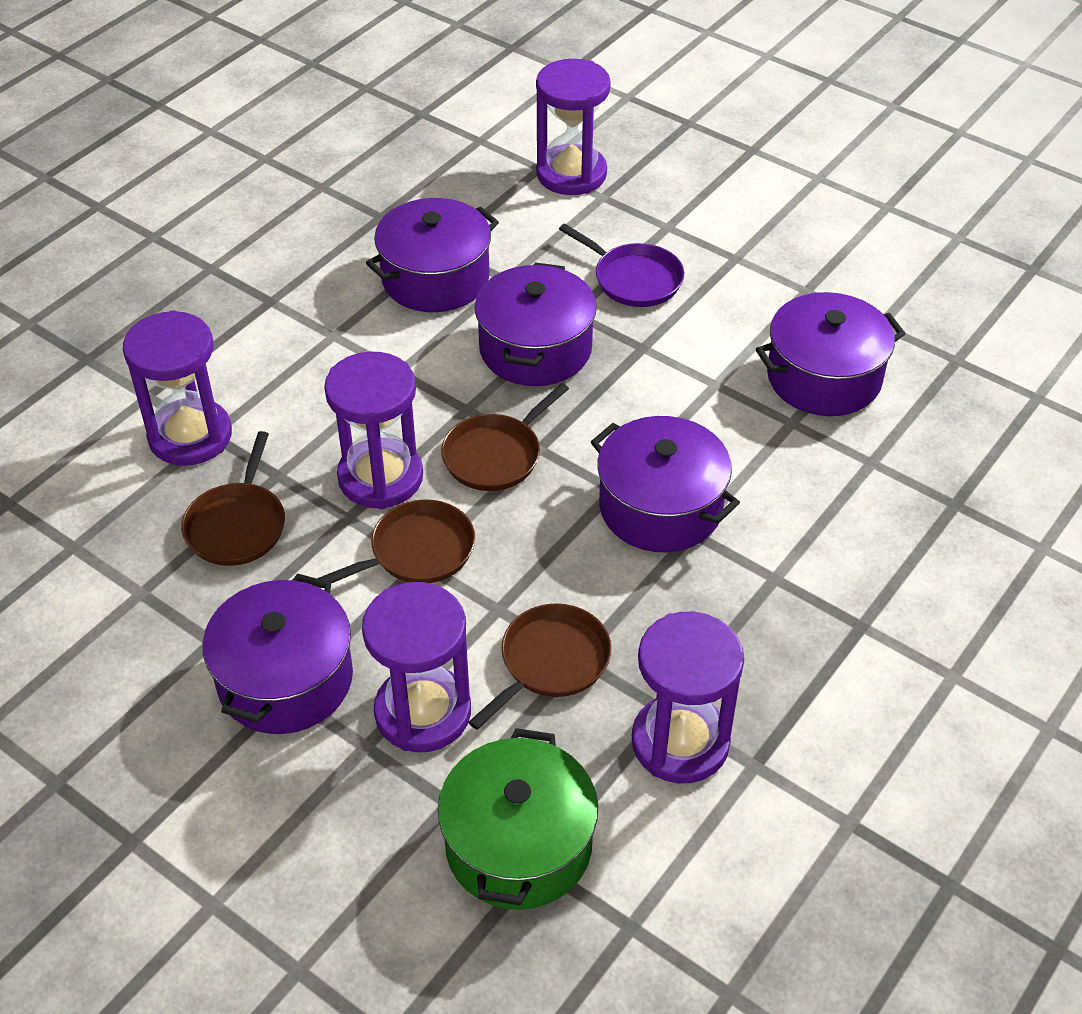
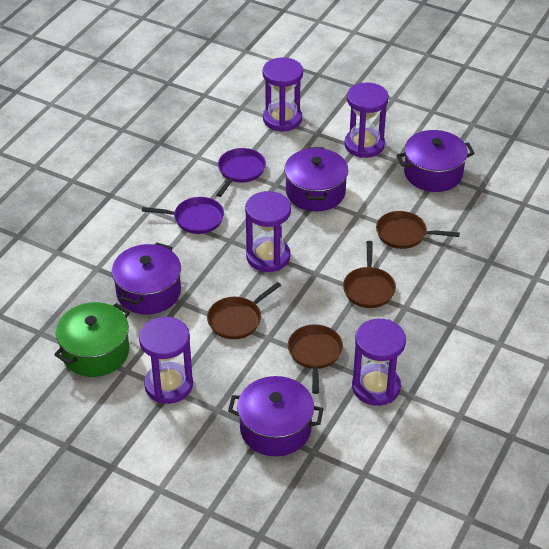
purple pan: 1 -> 2
purple pot: 5 -> 4

